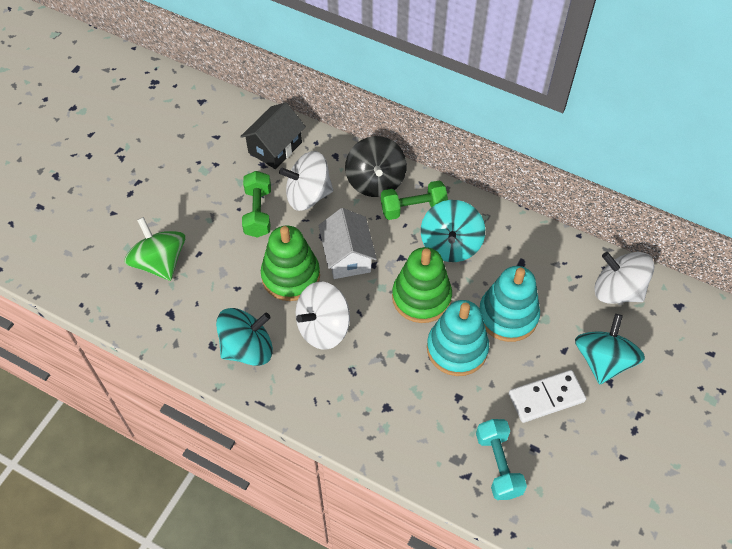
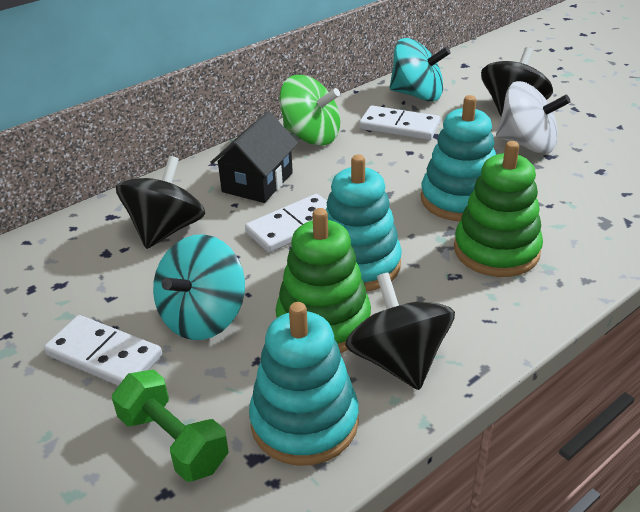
black spinning top: 1 -> 3
green dumbbell: 2 -> 1
turquoise dumbbell: 1 -> 0
turquoise spinning top: 3 -> 2
turquoise stacking toy: 2 -> 3
white domino: 1 -> 3
white house: 1 -> 0
white spinning top: 3 -> 1

